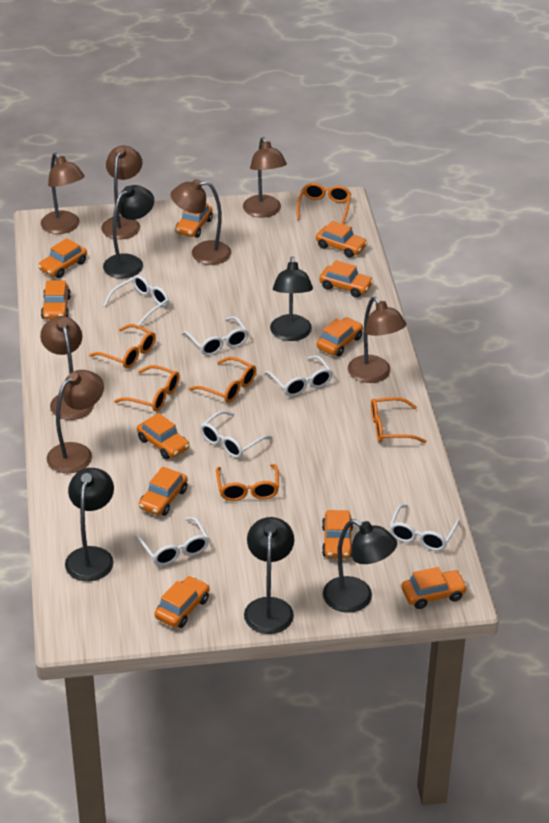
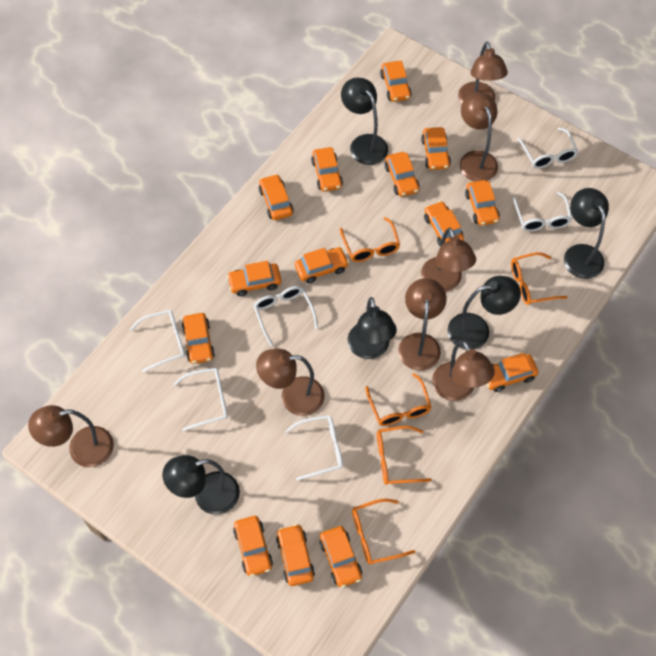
orange car: 11 -> 14
orange glasses: 6 -> 5

